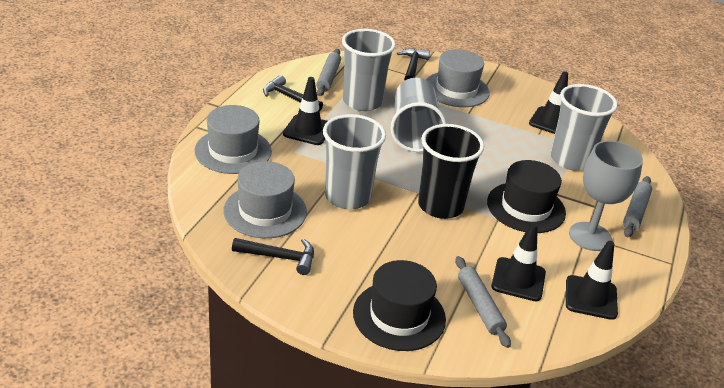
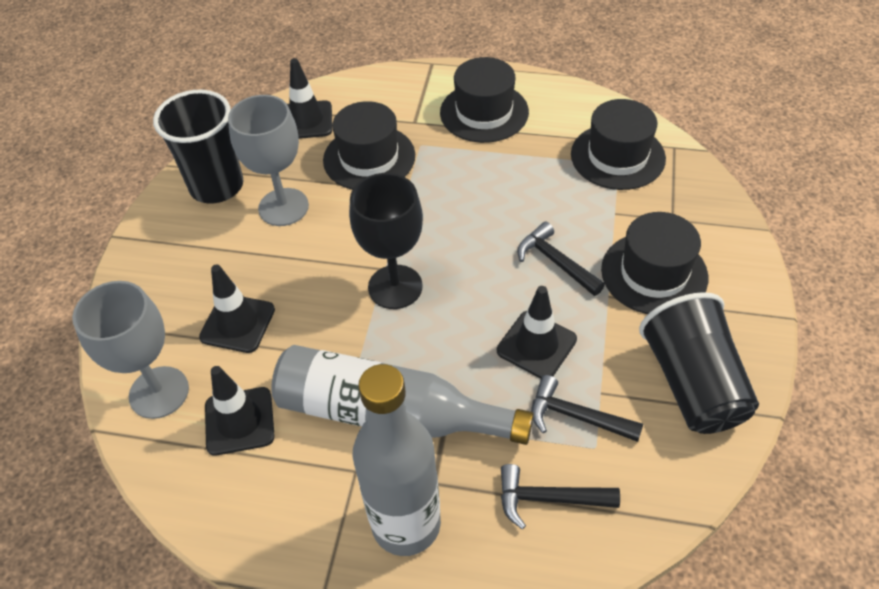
black cup: 1 -> 2
black goblet: 0 -> 1
black hat: 2 -> 4
grey bottle: 0 -> 2
grey cup: 4 -> 0
grey goblet: 1 -> 2
grey hat: 3 -> 0
grey rolling pin: 3 -> 0

